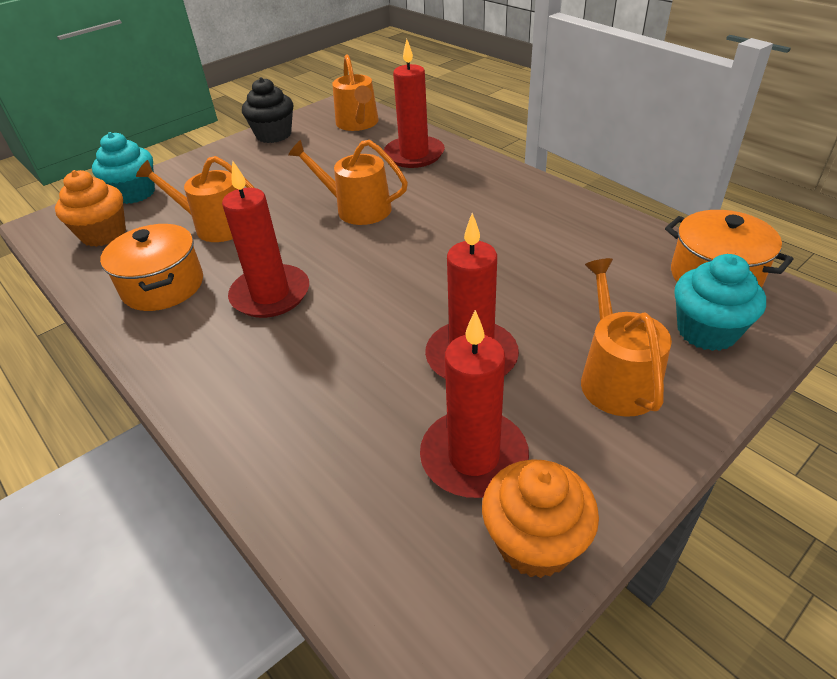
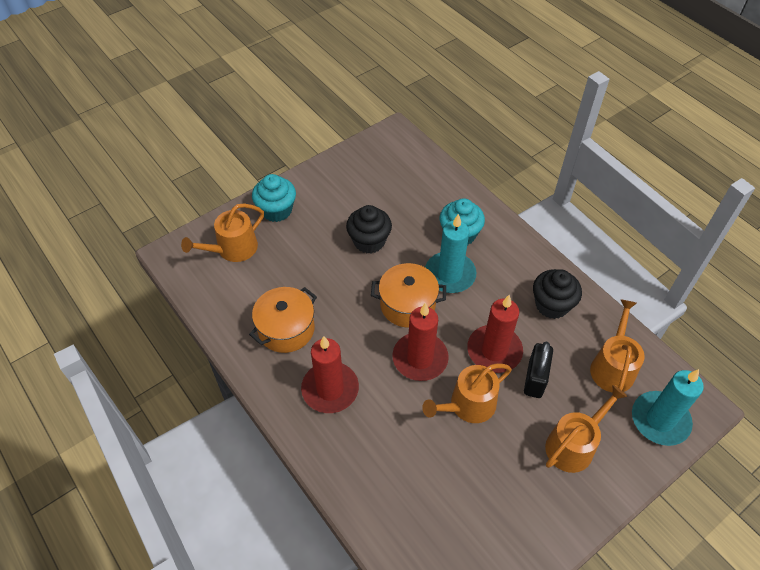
black cupcake: 1 -> 2
black padlock: 0 -> 1
orange cupcake: 2 -> 0
red candle: 4 -> 3
turquoise candle: 0 -> 2

